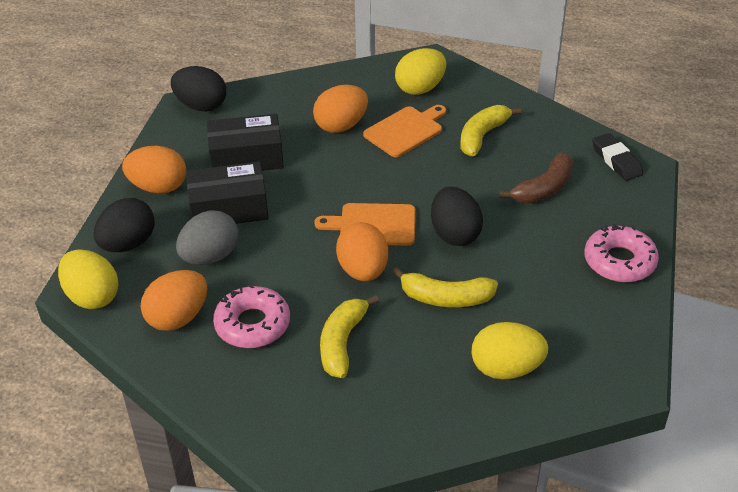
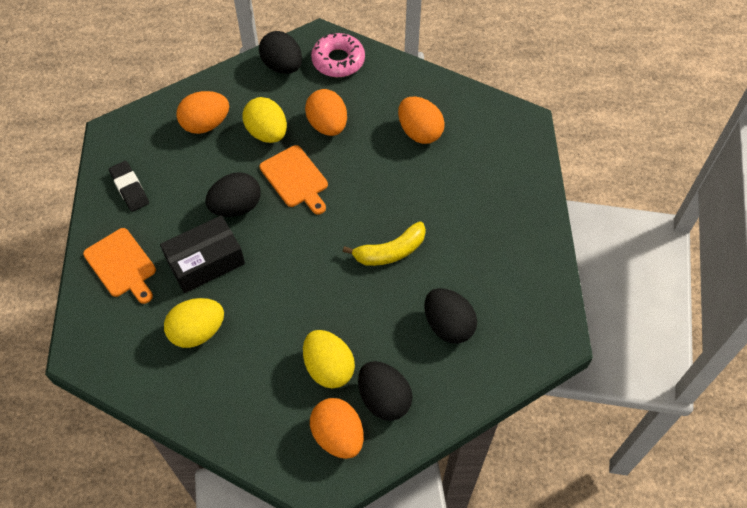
black box: 2 -> 1
black egg: 3 -> 4
brown banana: 1 -> 0
grey egg: 1 -> 0
pink donut: 2 -> 1
yellow banana: 3 -> 1

